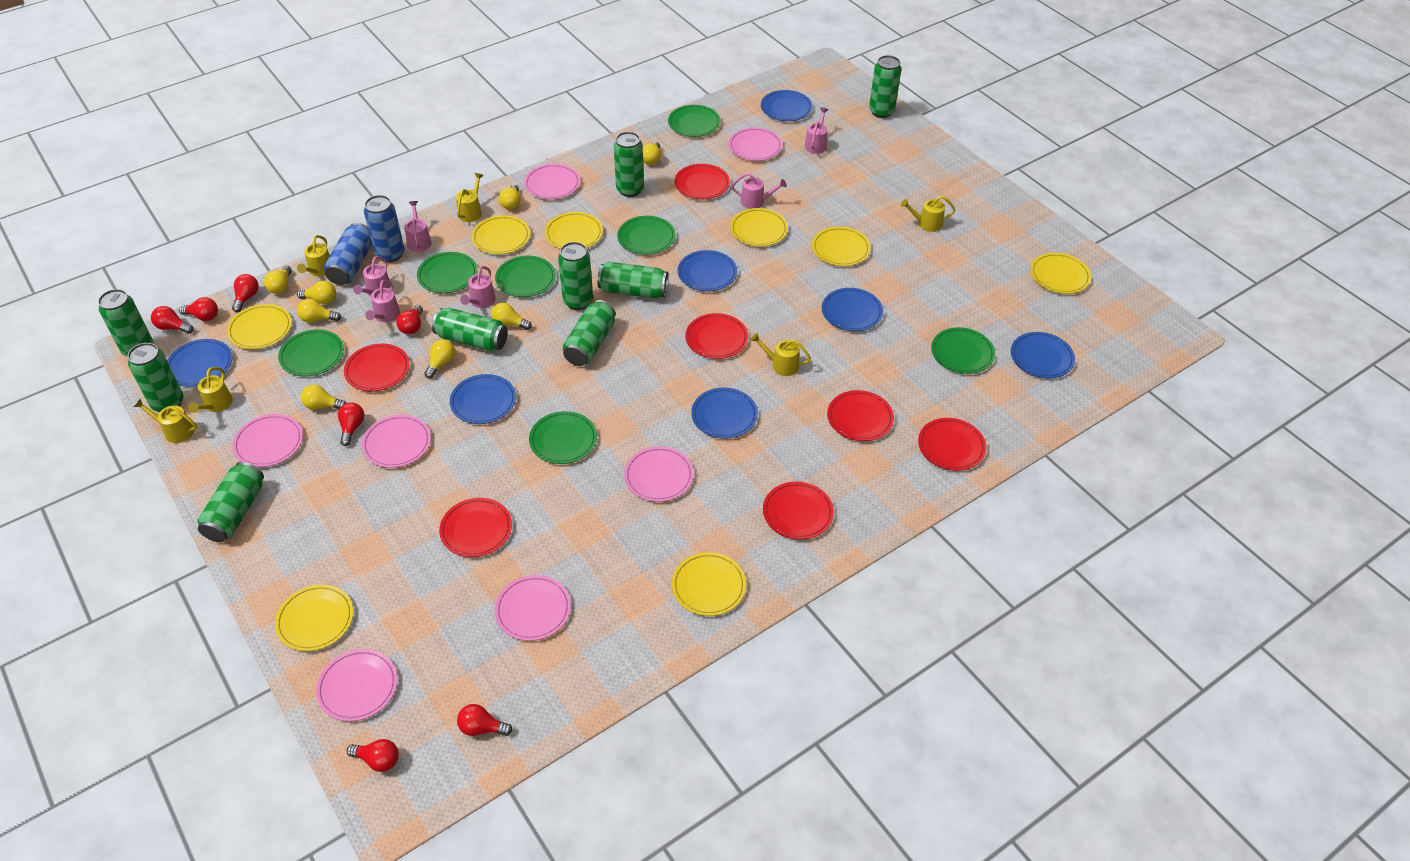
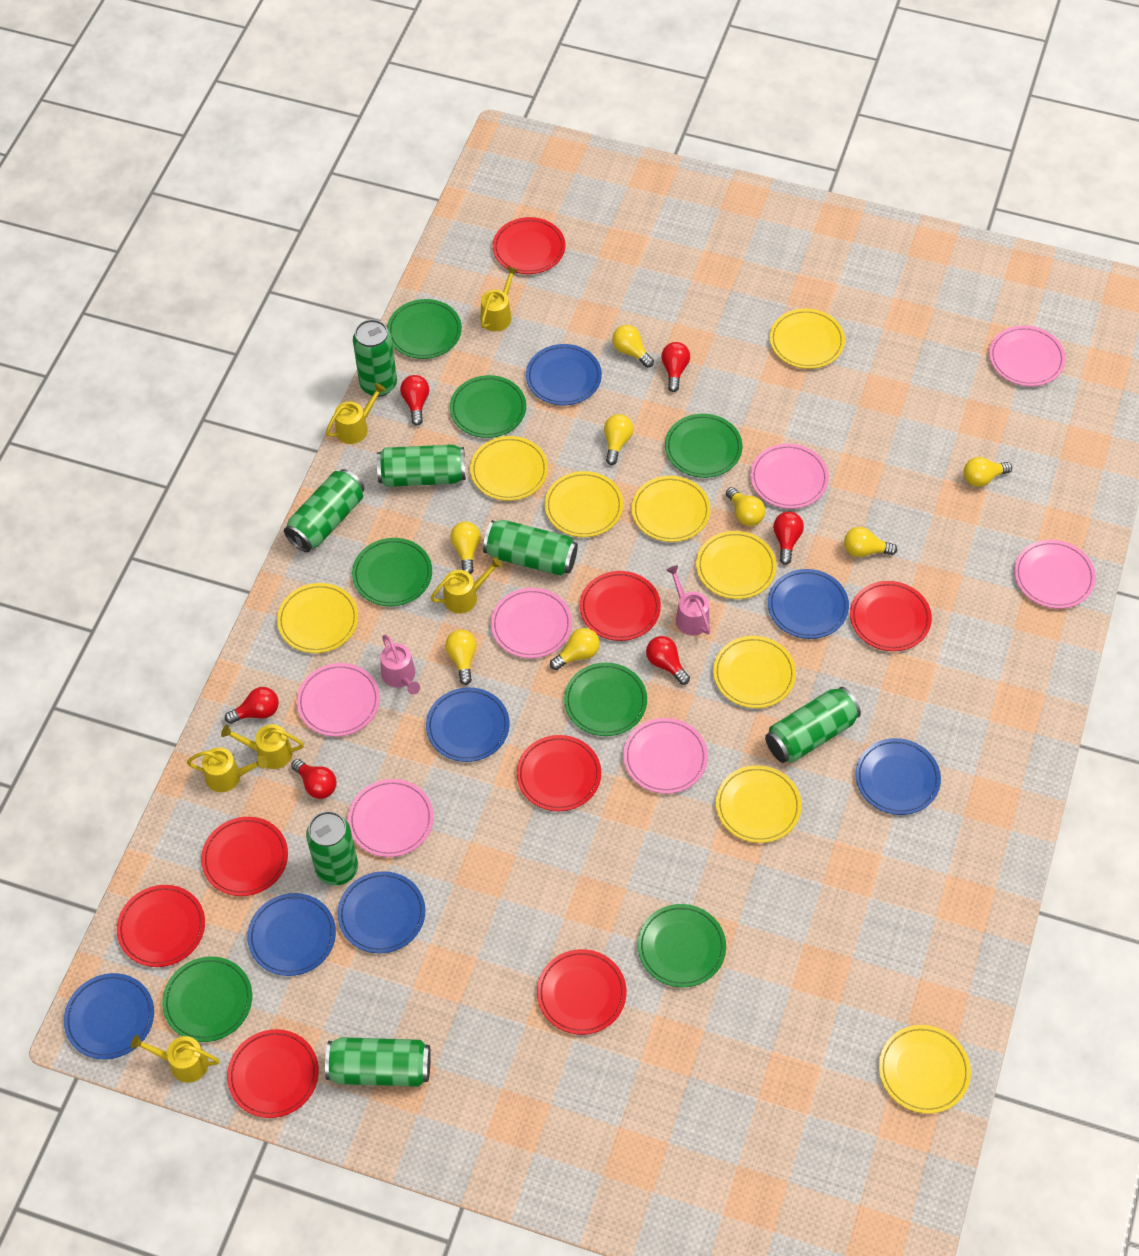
blue can: 2 -> 0
green can: 9 -> 7
pink watering can: 6 -> 2
red light bulb: 7 -> 6
red plate: 7 -> 8
yellow plate: 8 -> 9

